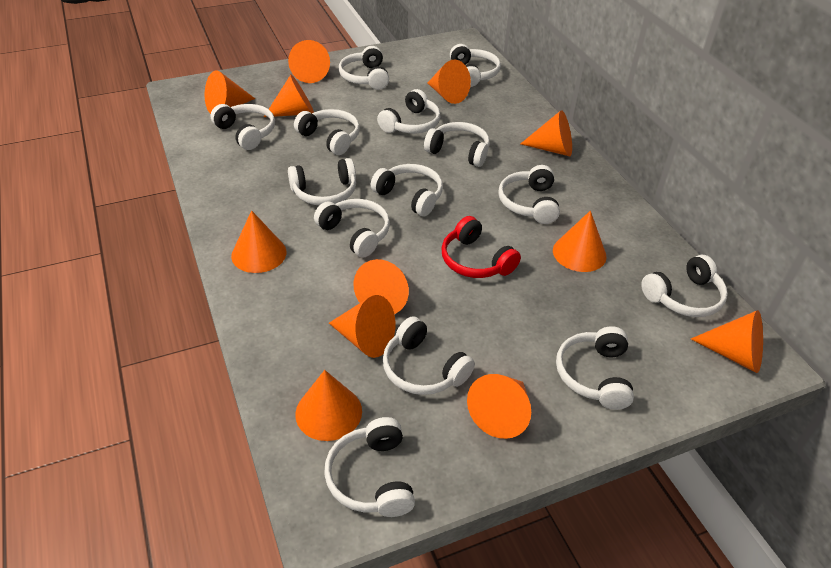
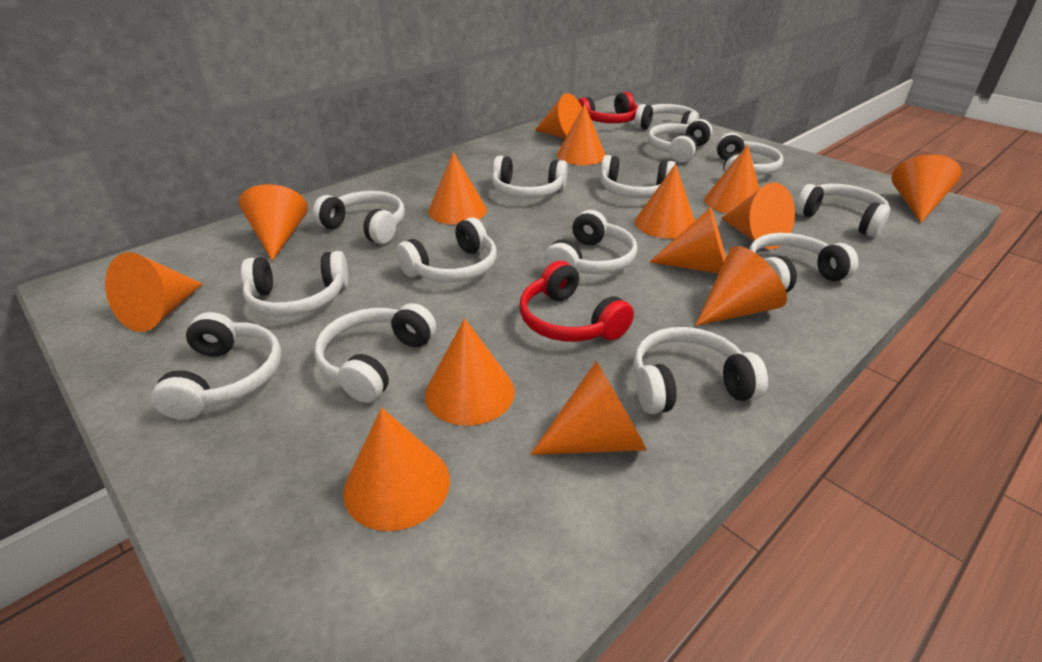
orange cone: 12 -> 14
red headphones: 1 -> 2

